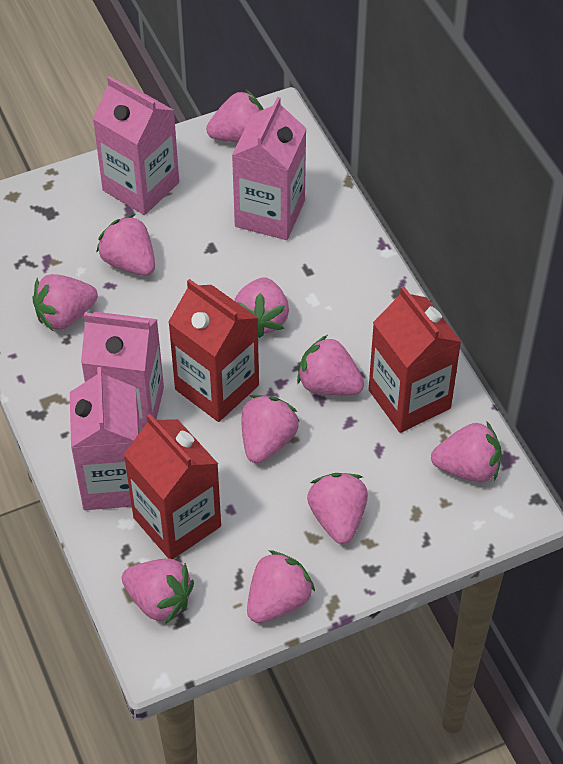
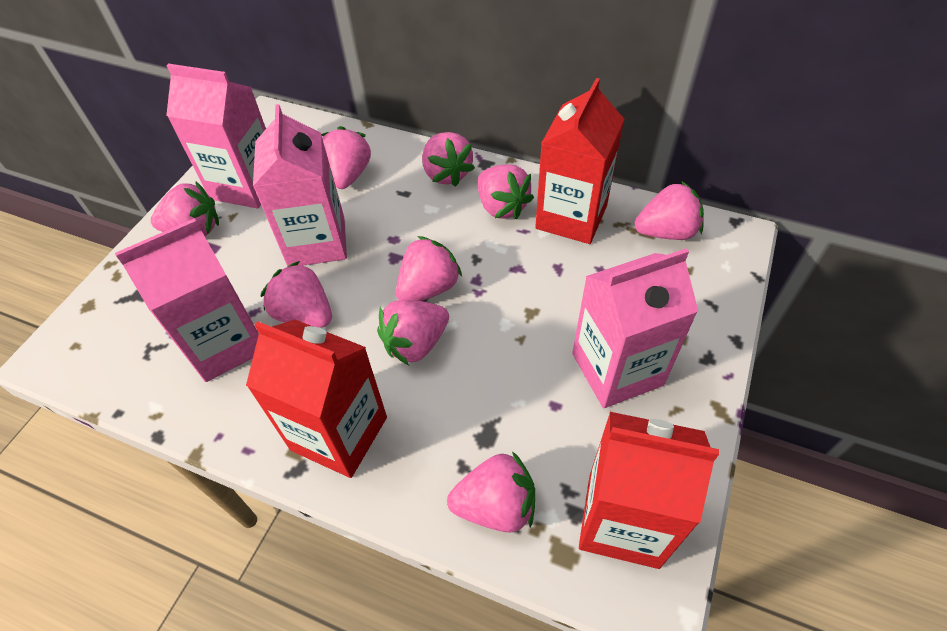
pink strawberry: 10 -> 9

